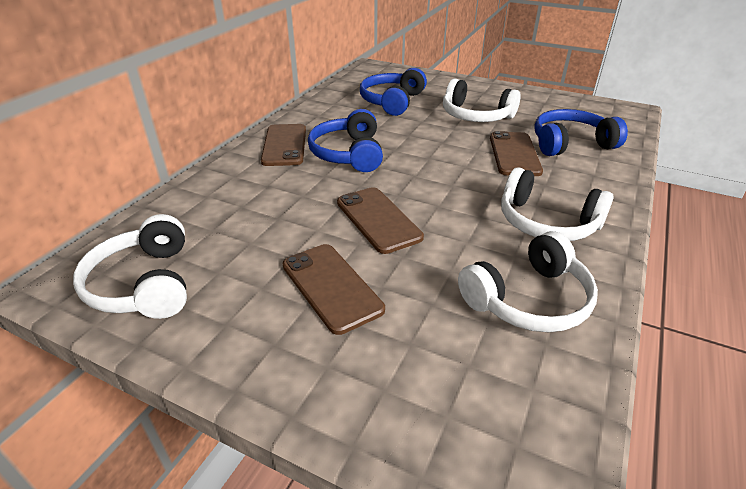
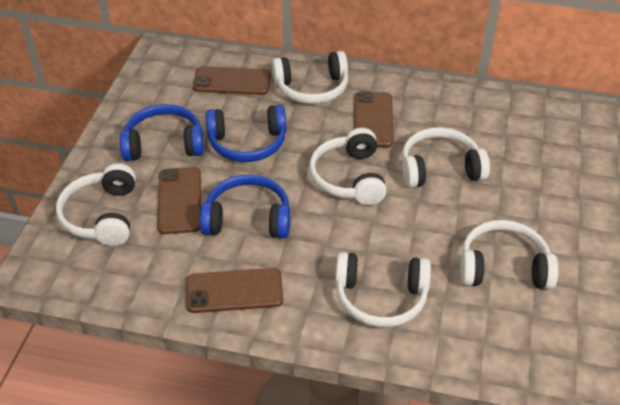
white headphones: 4 -> 6

